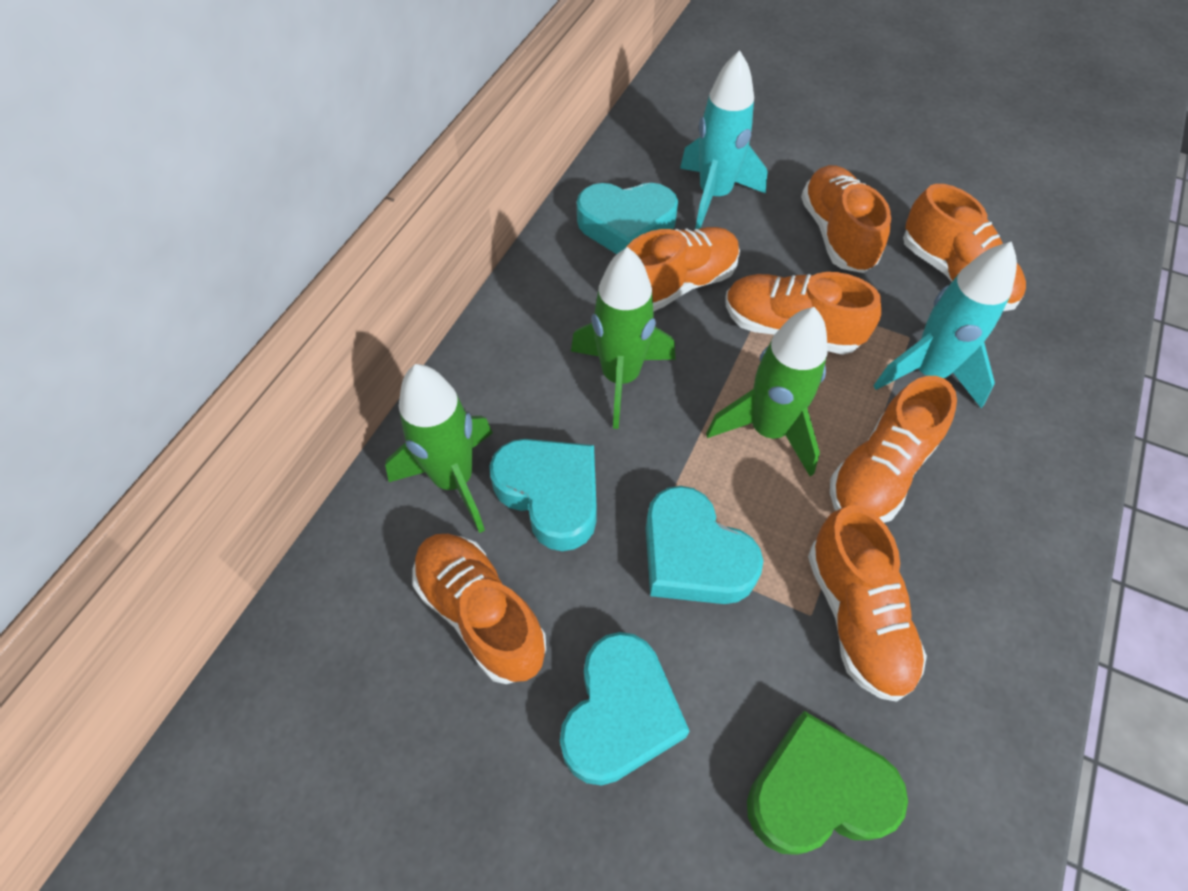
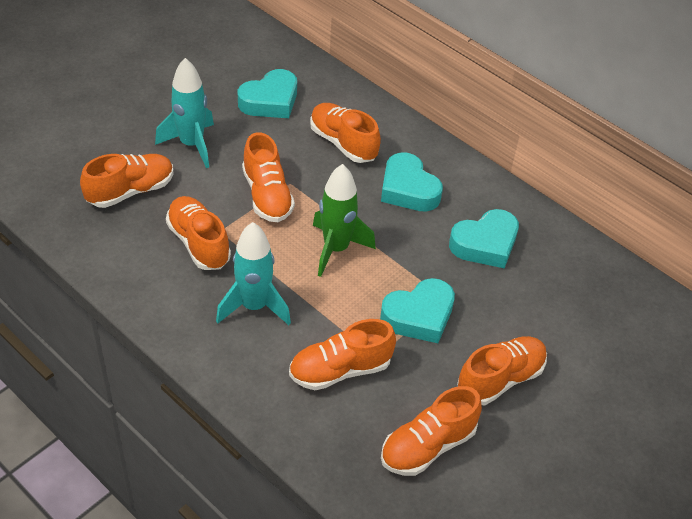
green heart: 1 -> 0
green rocket: 3 -> 1

